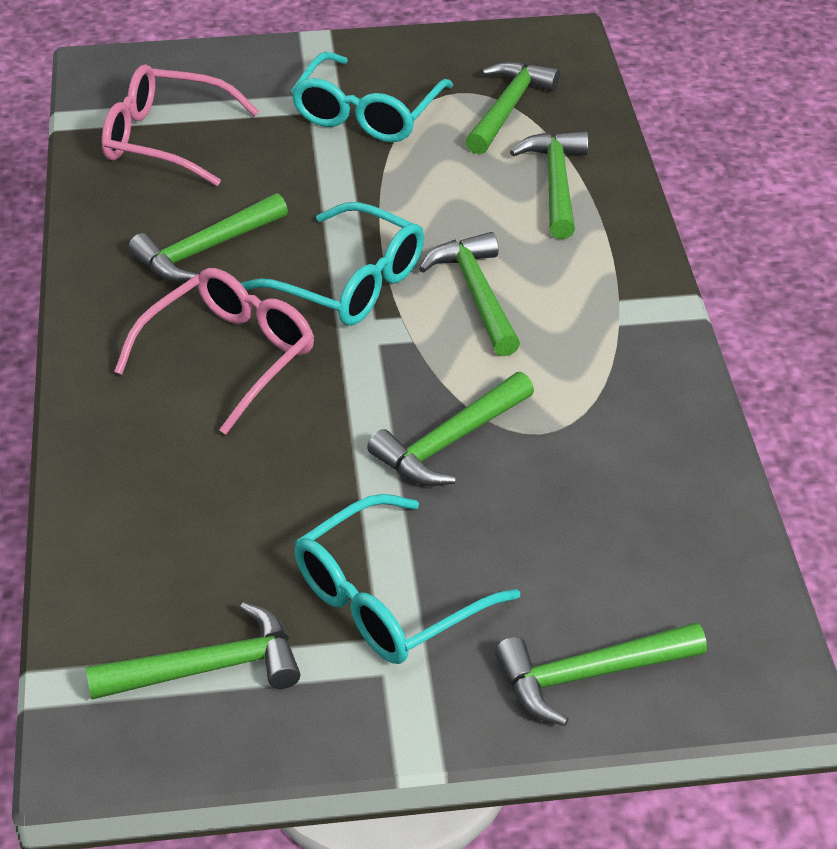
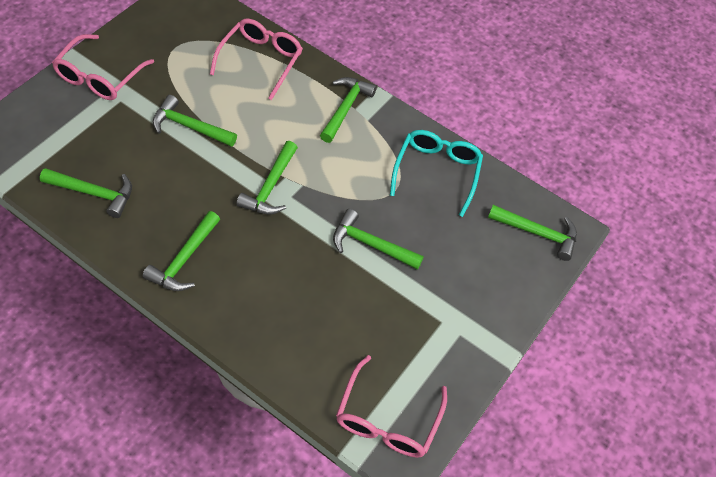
pink glasses: 2 -> 3
turquoise glasses: 3 -> 1

